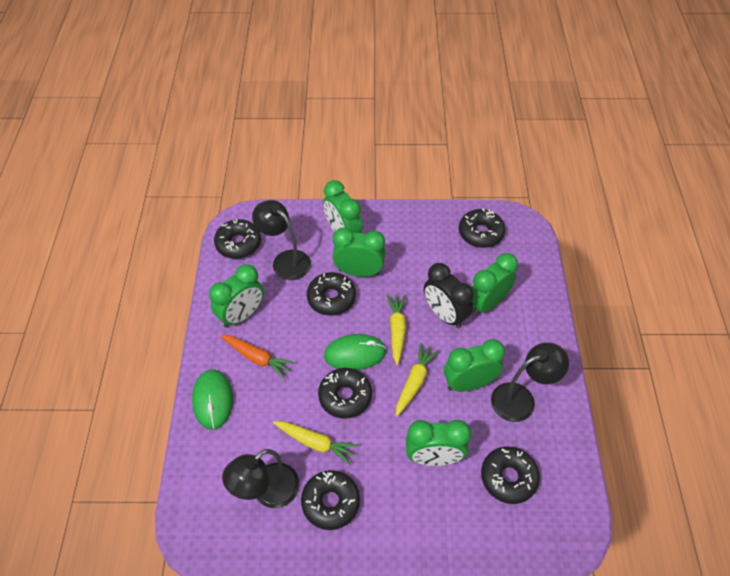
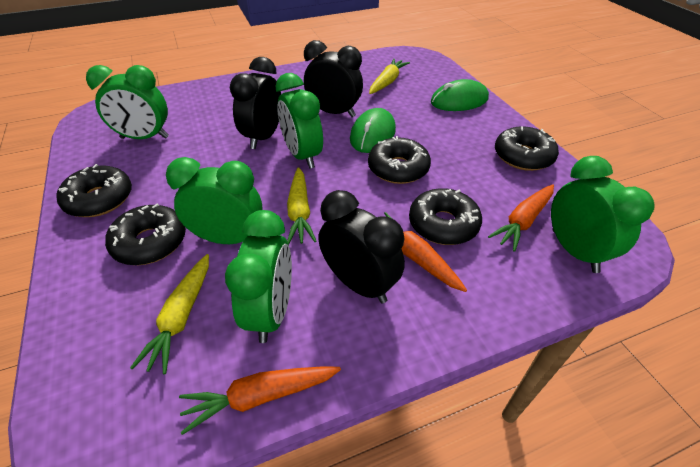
black clock: 1 -> 3
black donut: 6 -> 5
black lamp: 3 -> 0
green clock: 6 -> 5
orange carrot: 1 -> 3

